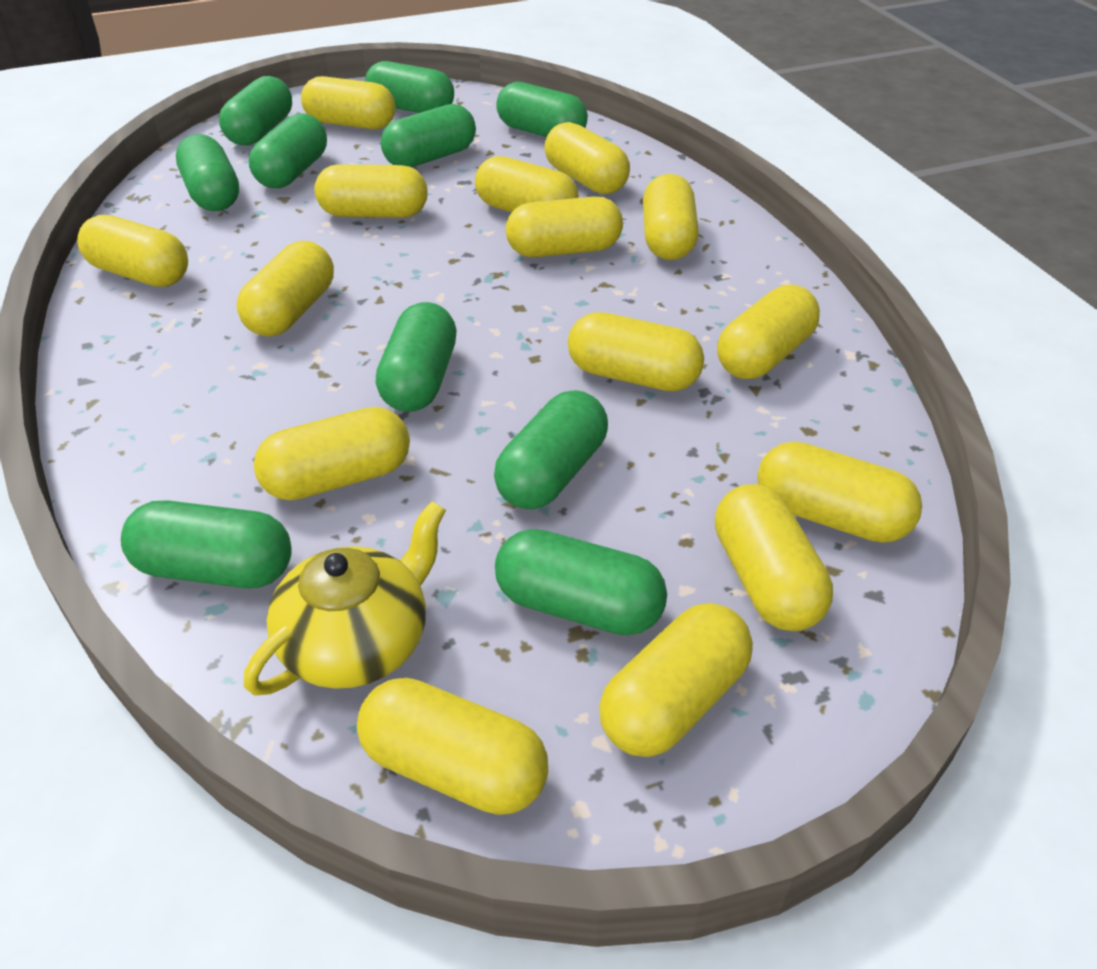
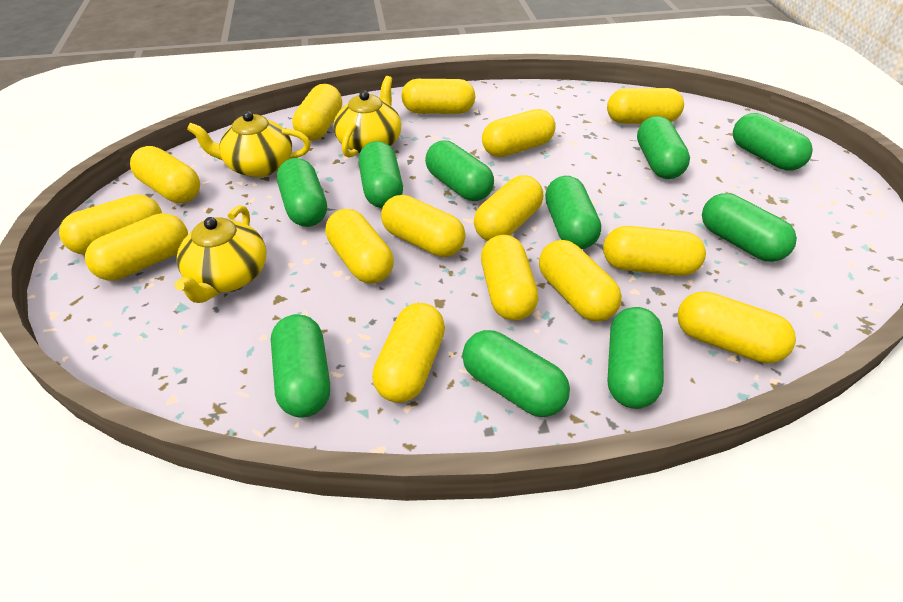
yellow teapot: 1 -> 3

